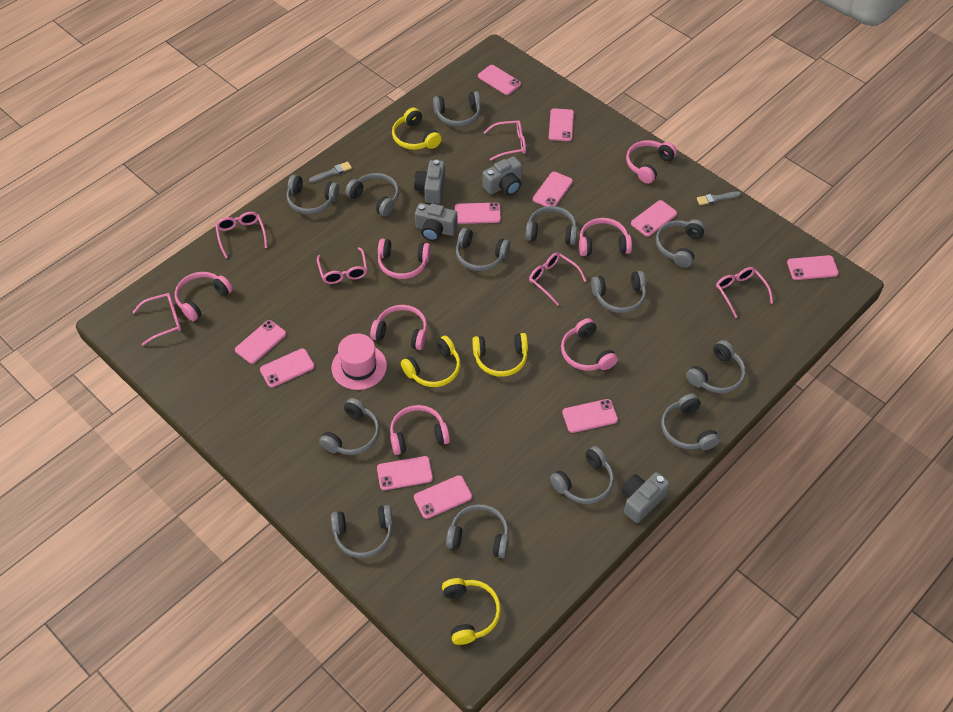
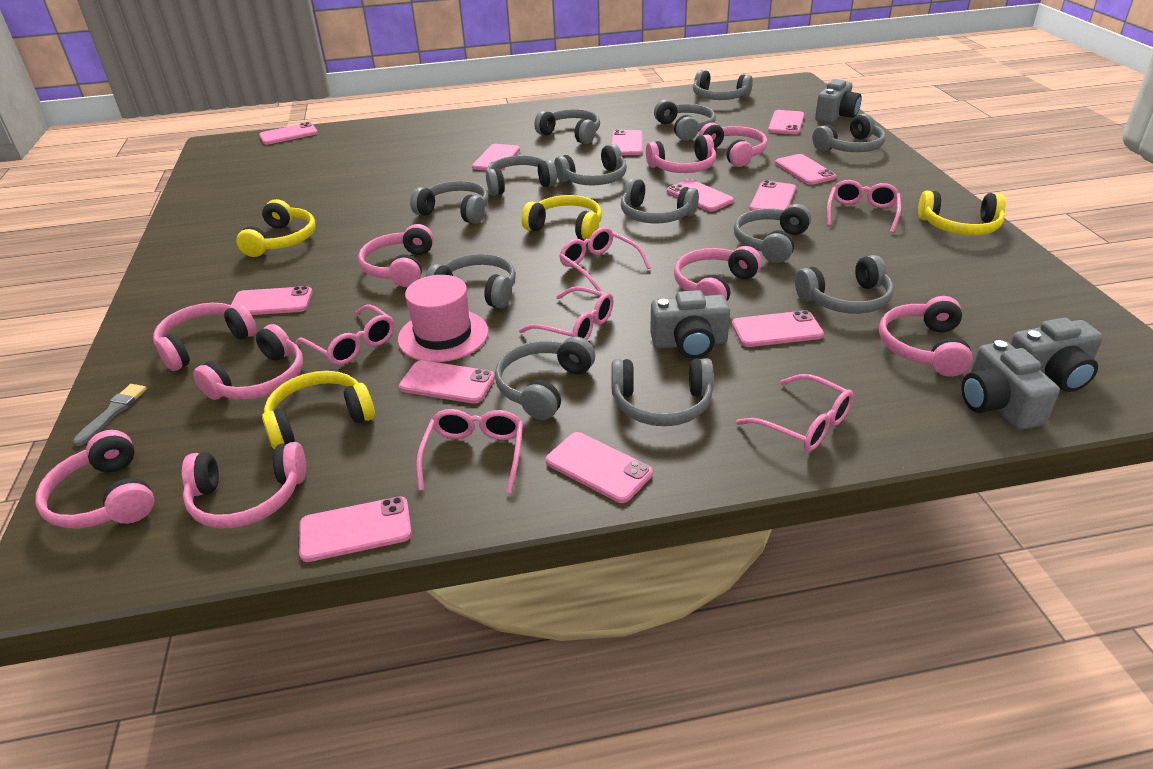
grey brush: 2 -> 1
pink headphones: 7 -> 9
pink phone: 11 -> 12

